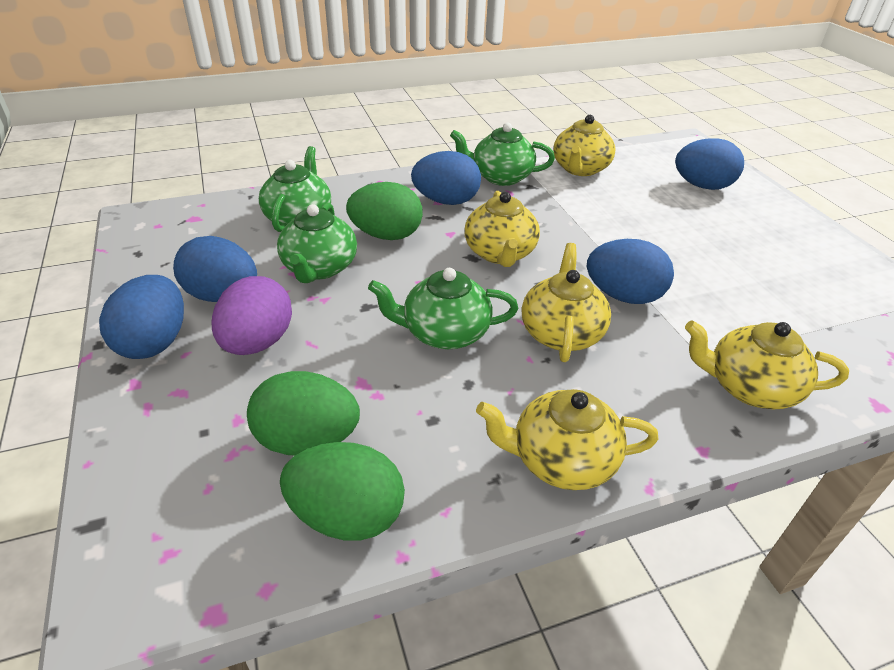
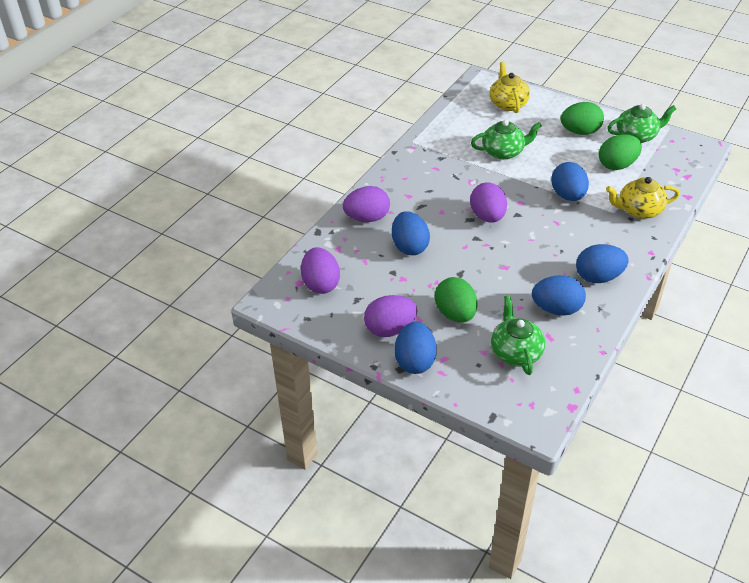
green teapot: 4 -> 3
purple egg: 1 -> 4
yellow teapot: 5 -> 2

